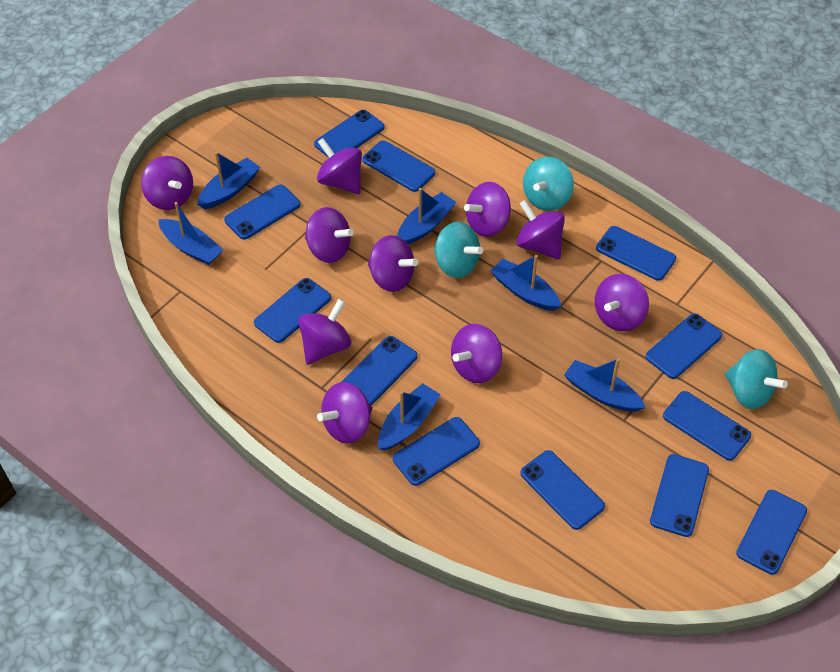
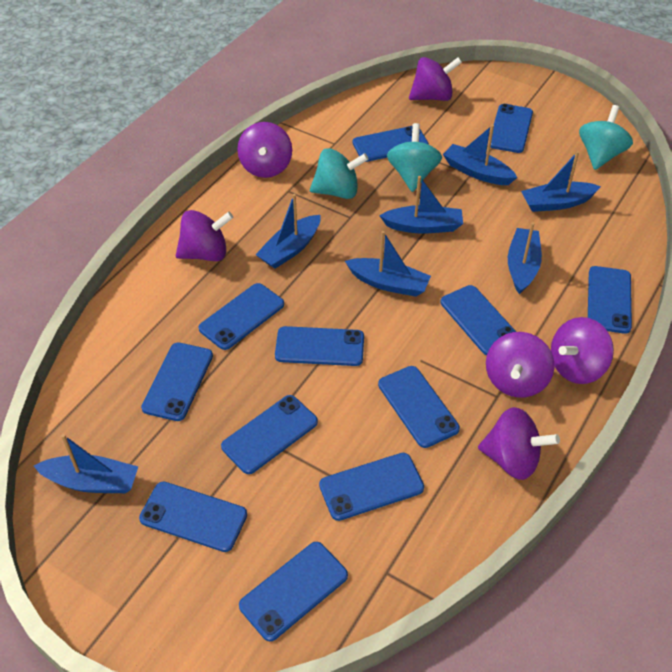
blue boat: 6 -> 7
purple spinning top: 10 -> 6

